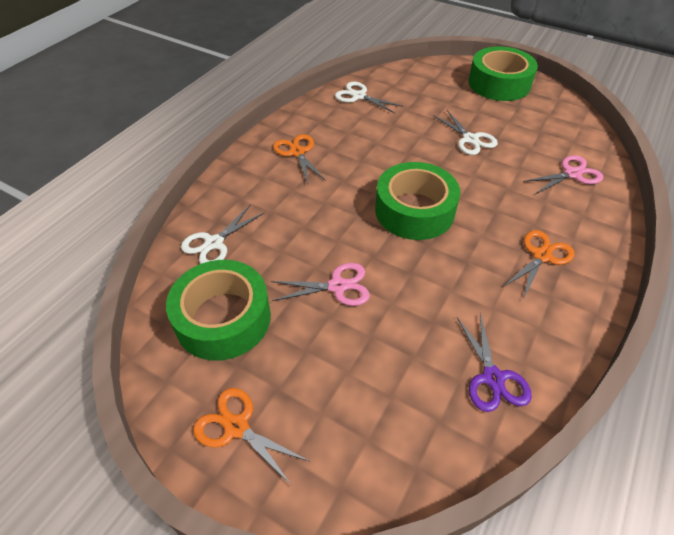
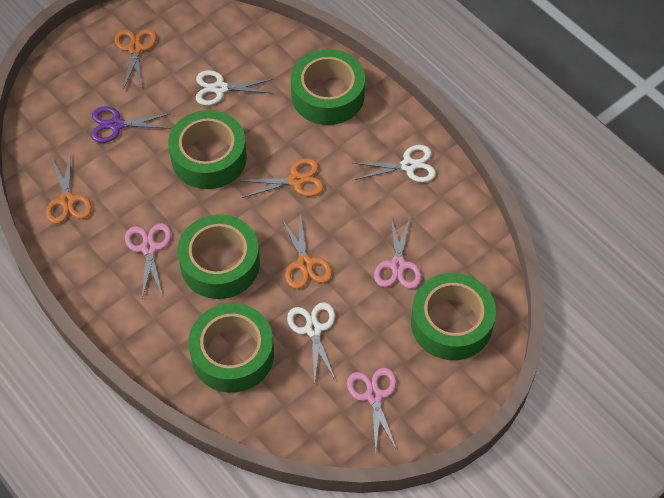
green tape: 3 -> 5
orange scissors: 3 -> 4
pink scissors: 2 -> 3

